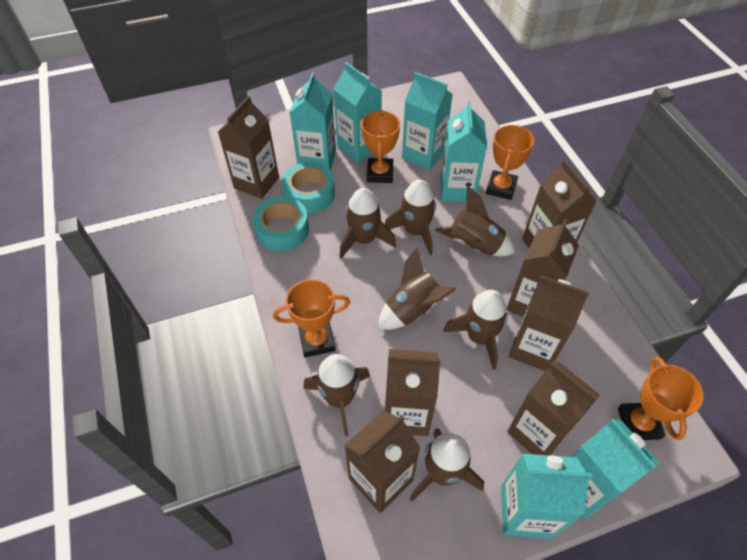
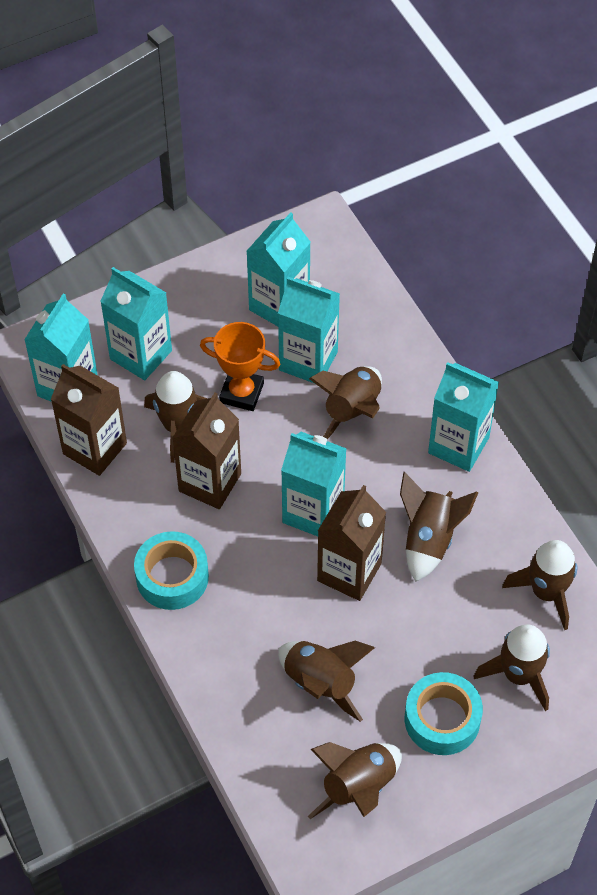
brown carton: 7 -> 3
orange trophy: 4 -> 1

